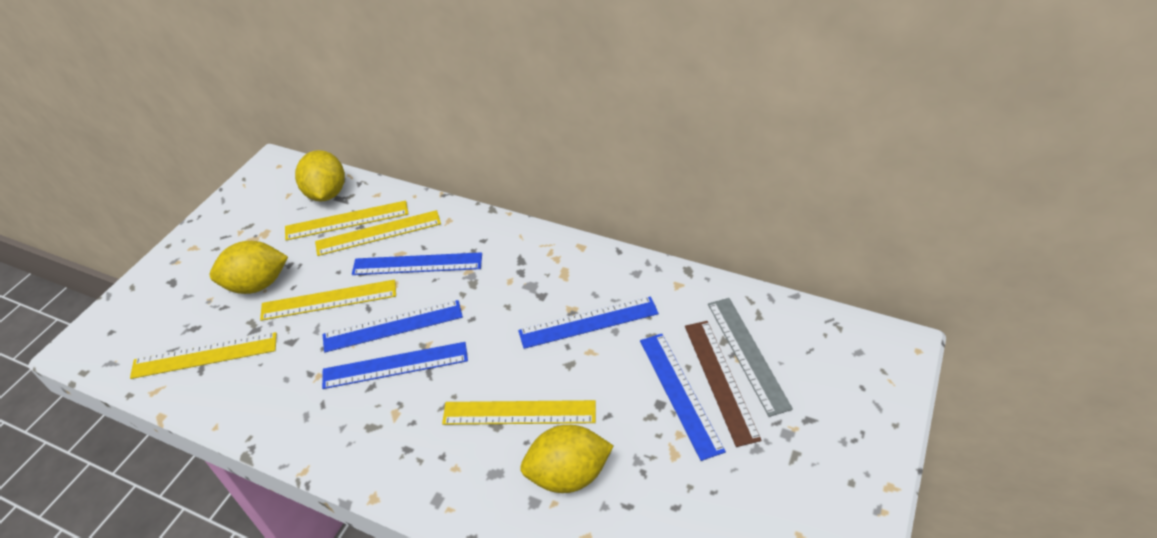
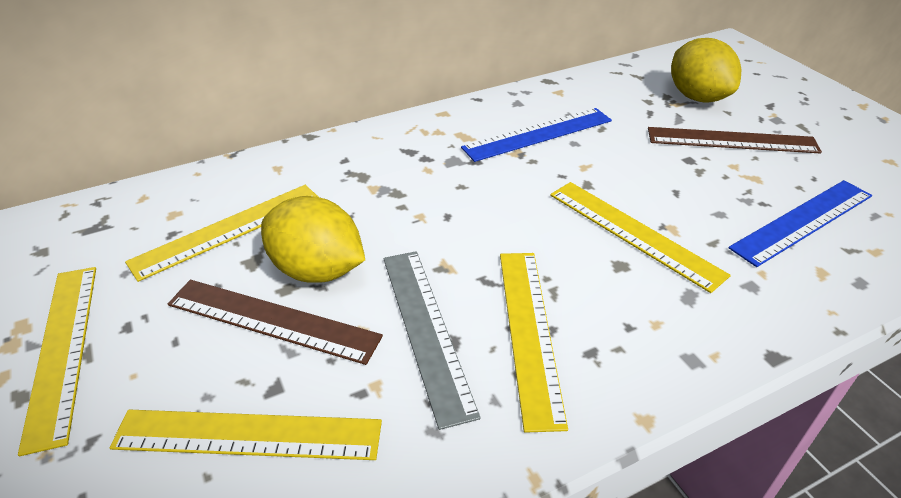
blue ruler: 5 -> 2
brown ruler: 1 -> 2
yellow lemon: 3 -> 2

